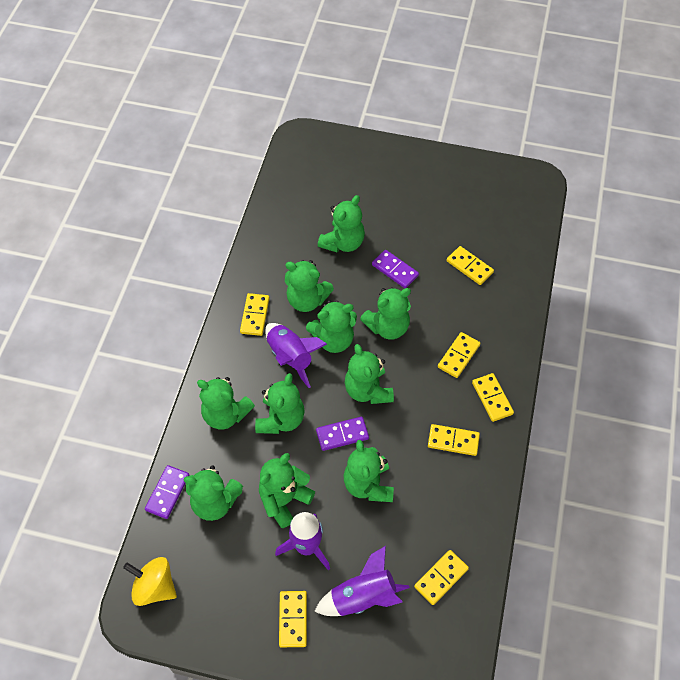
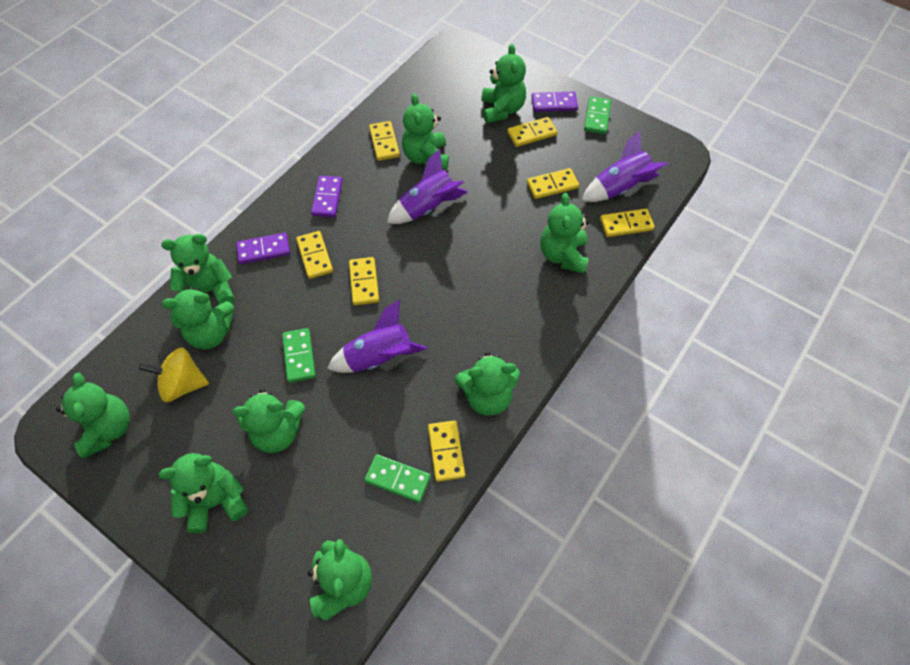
green domino: 0 -> 3

